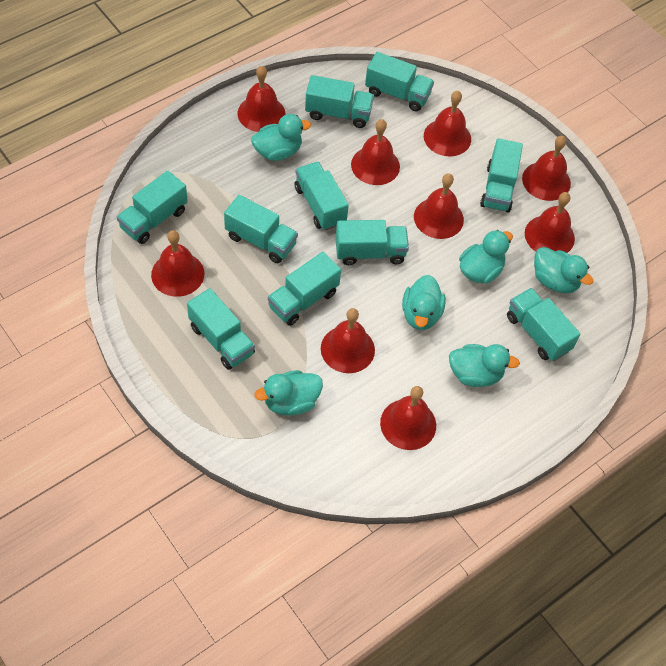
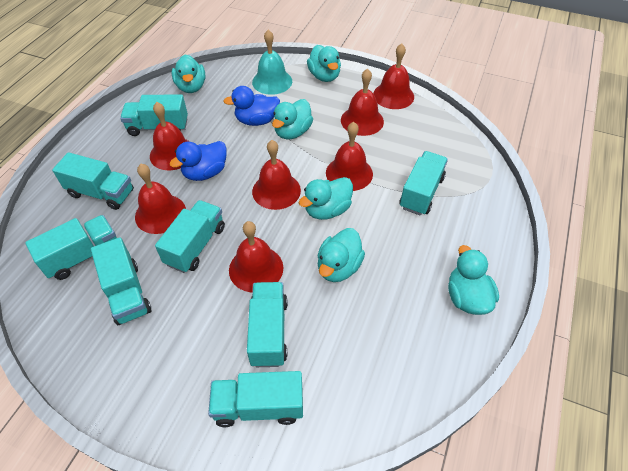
blue duck: 0 -> 2
red bell: 9 -> 7
turquoise bell: 0 -> 1
turquoise truck: 10 -> 8

